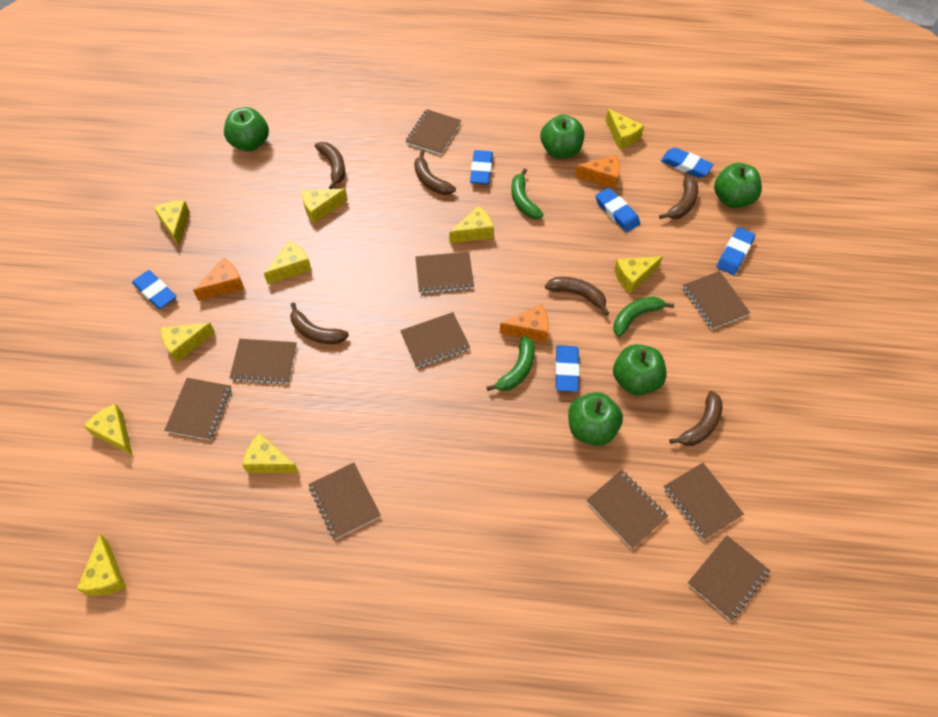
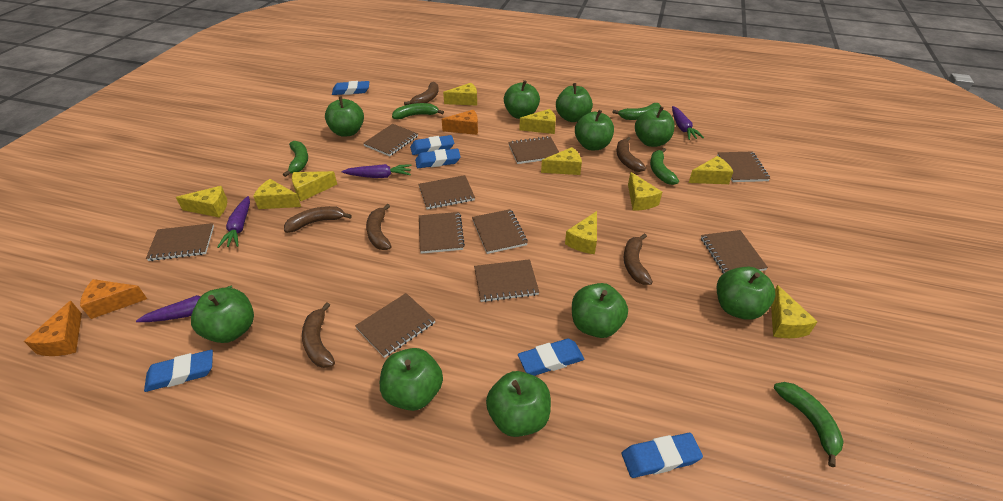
green apple: 5 -> 10
green banana: 3 -> 5
purple carrot: 0 -> 4

